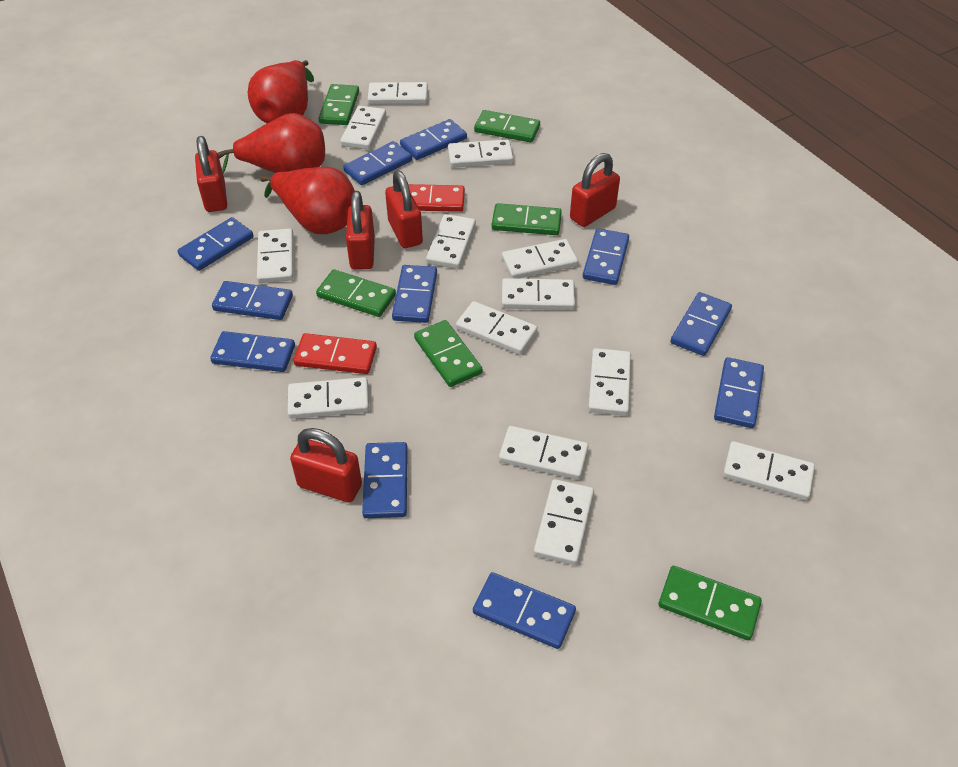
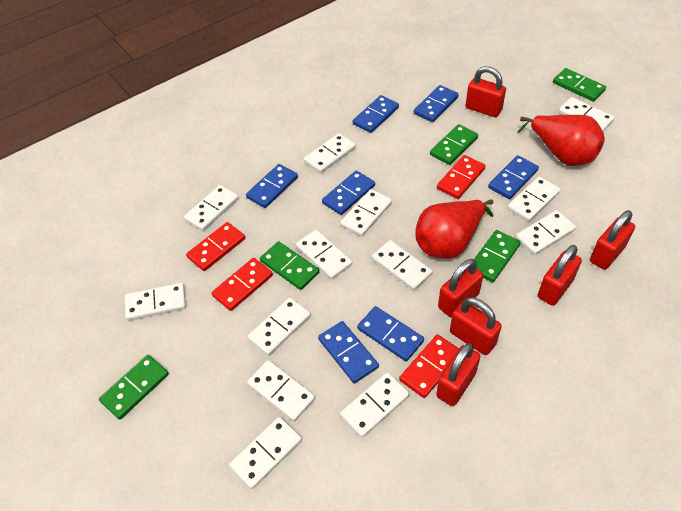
blue domino: 11 -> 7
green domino: 6 -> 5
red domino: 2 -> 4
red padlock: 5 -> 6
red pear: 3 -> 2

